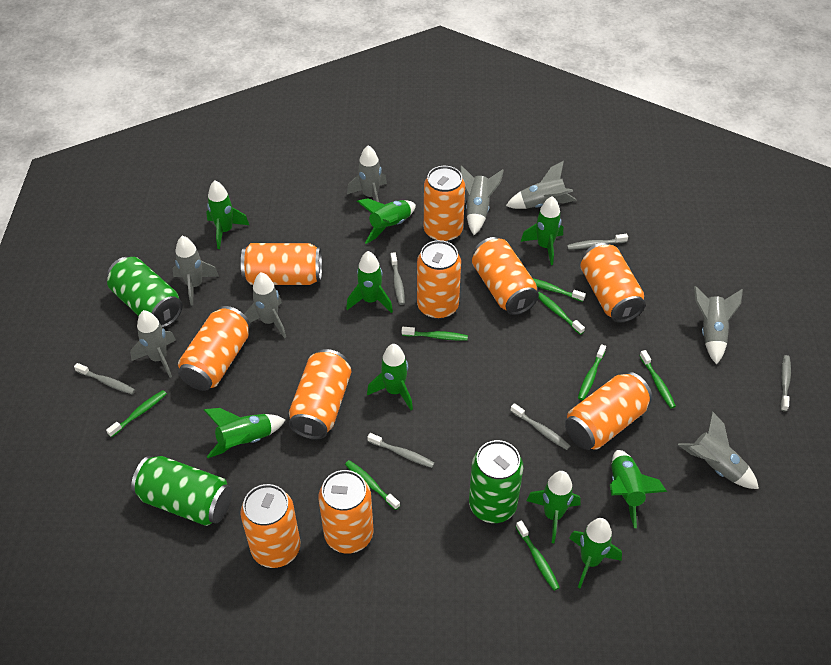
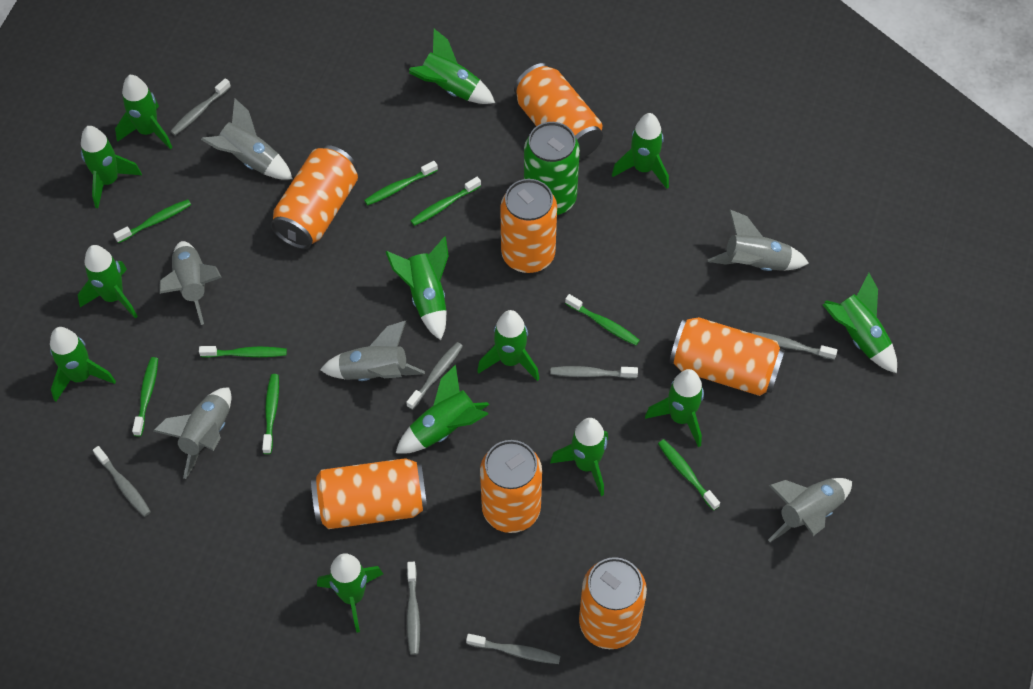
green can: 3 -> 1
green rocket: 9 -> 13
grey rocket: 8 -> 6
grey toothbrush: 6 -> 7
orange can: 10 -> 7

